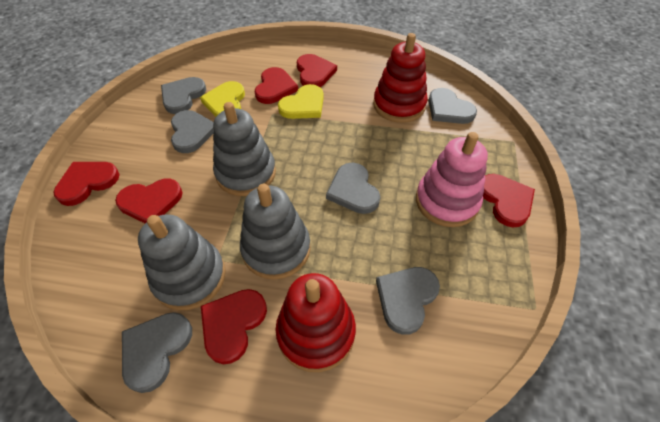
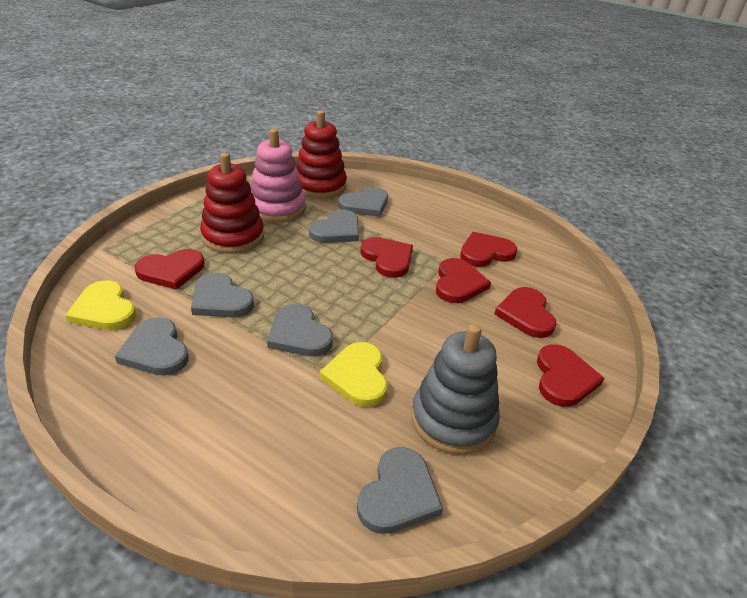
grey stacking toy: 3 -> 1

